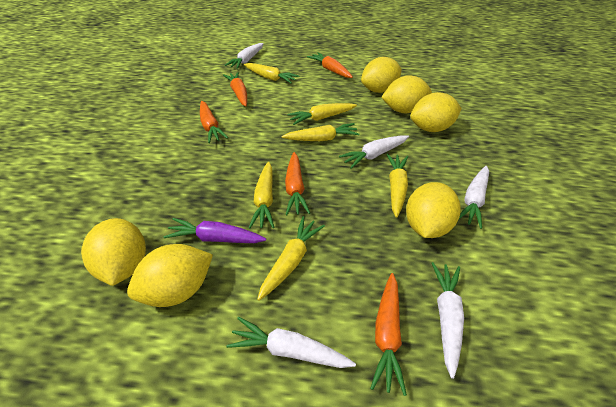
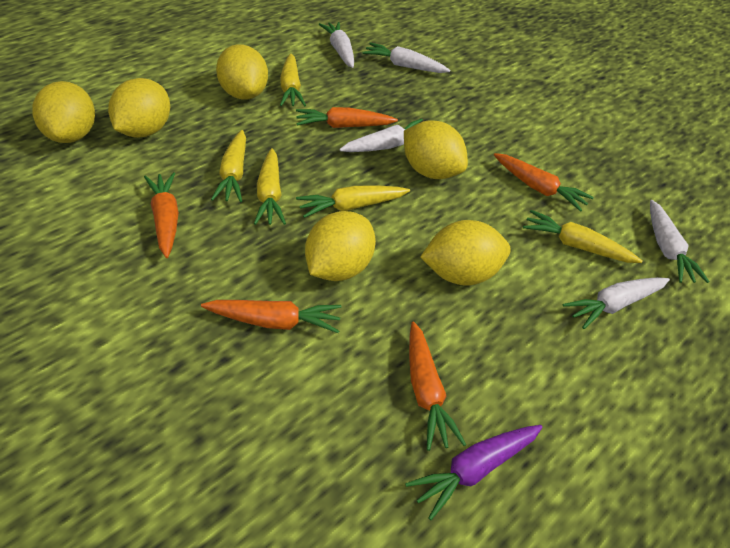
yellow carrot: 6 -> 5

